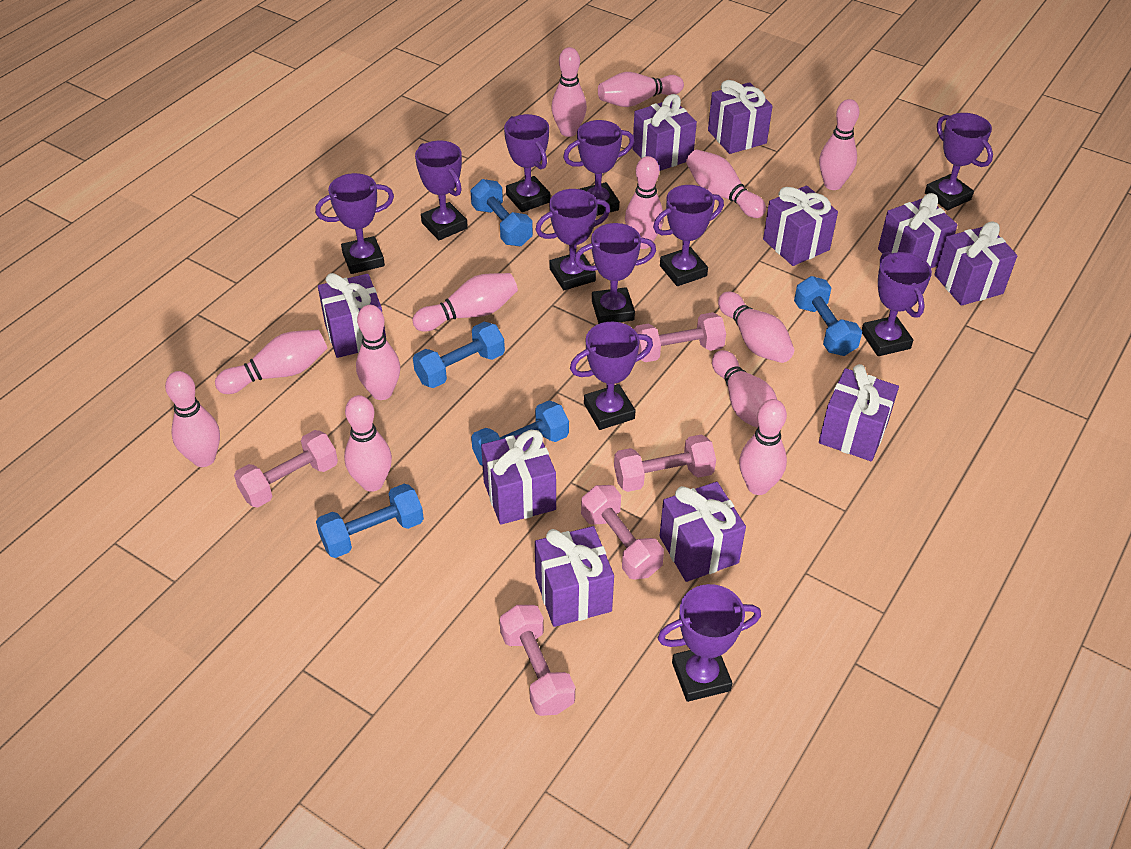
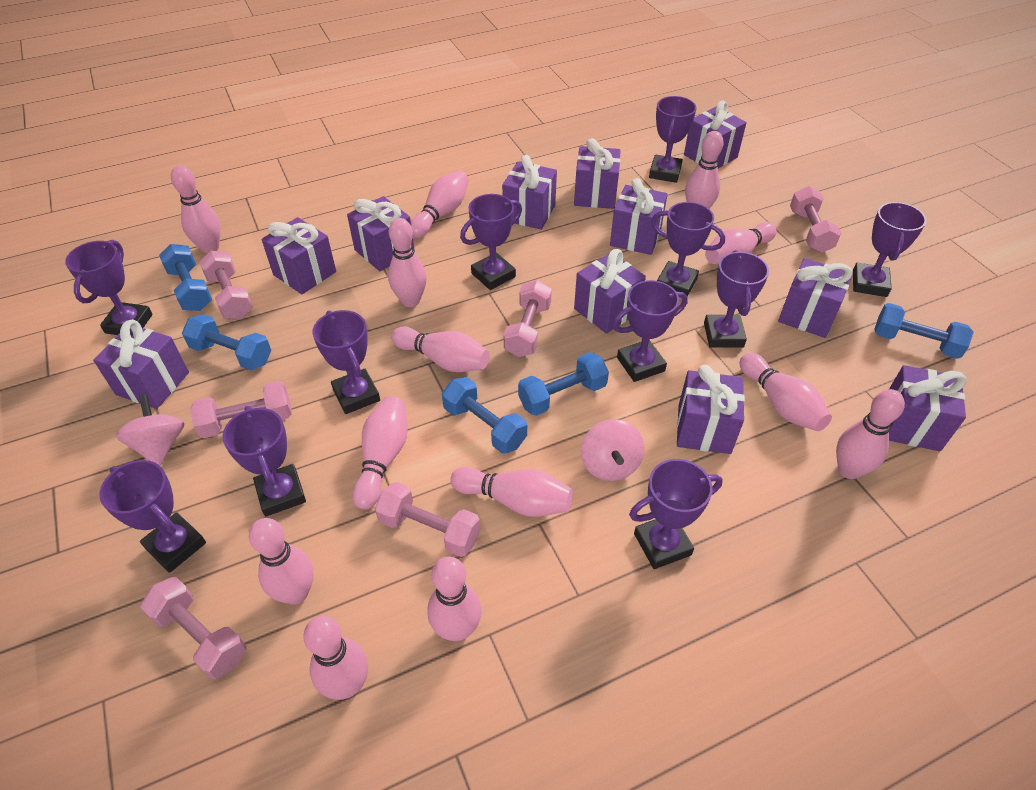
pink dumbbell: 5 -> 6
pink spinning top: 0 -> 2
purple gift: 10 -> 11

